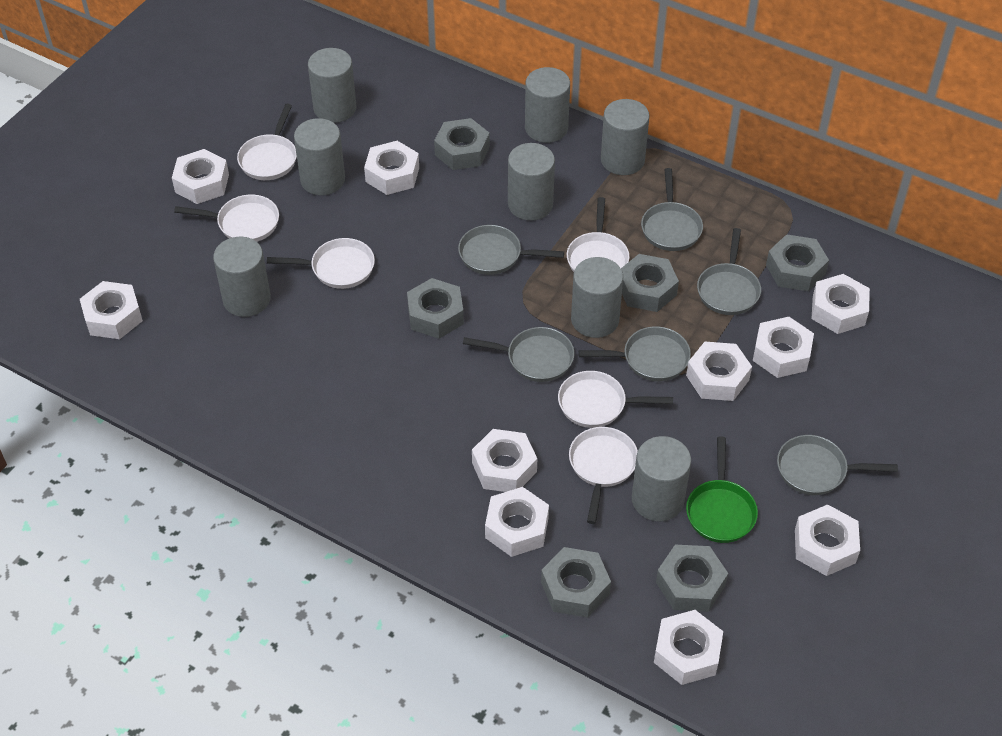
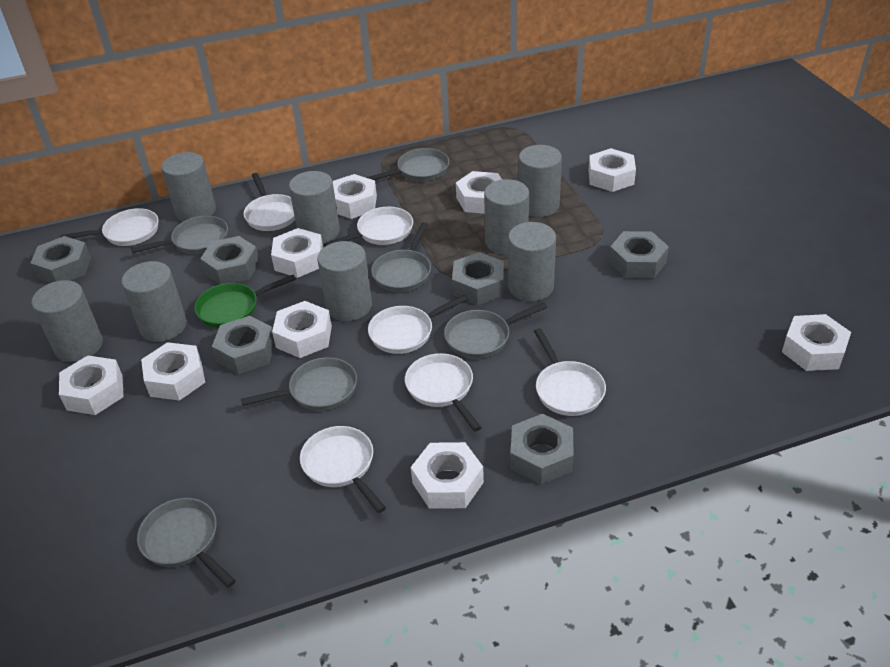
white nut: 10 -> 9
white pan: 6 -> 7

